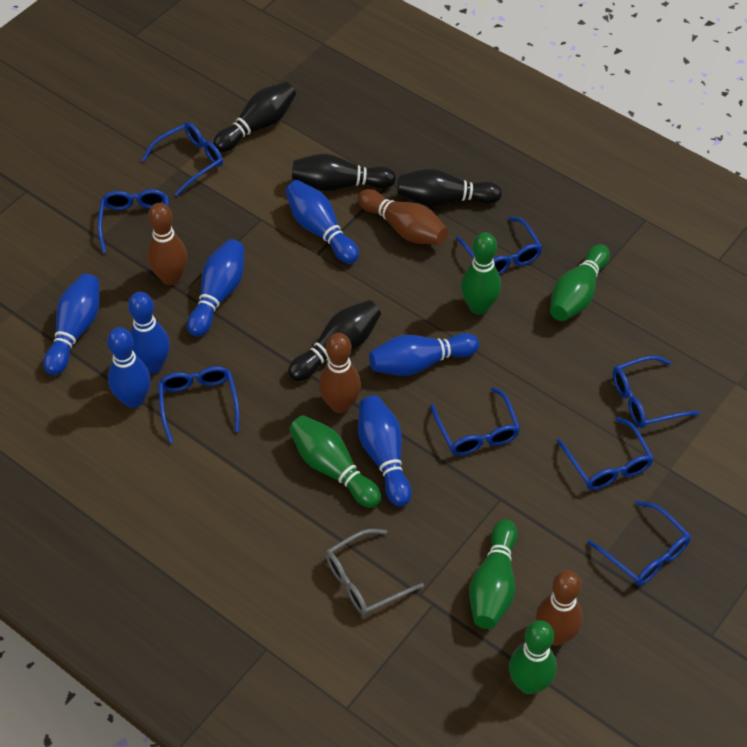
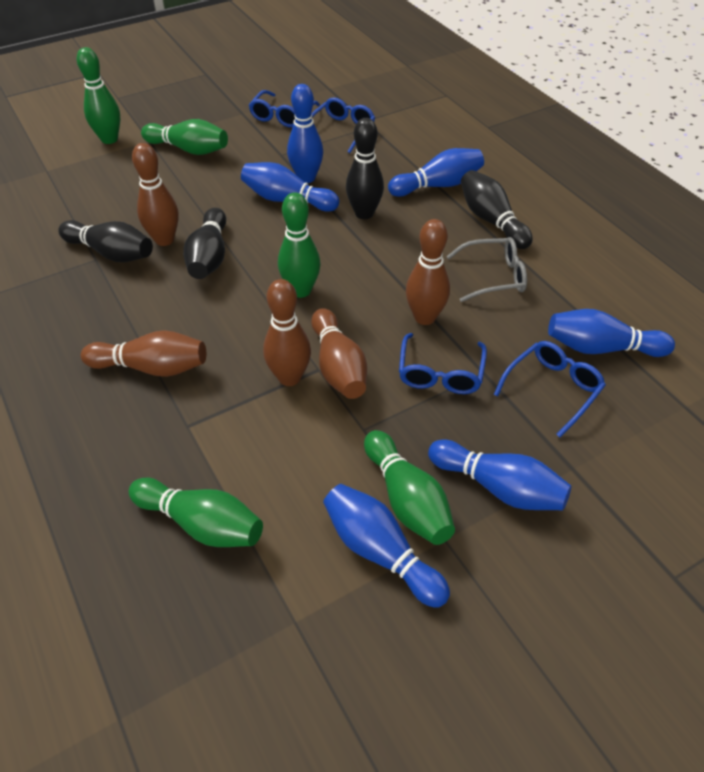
blue bowling pin: 7 -> 6
blue glasses: 8 -> 4
brown bowling pin: 4 -> 5

